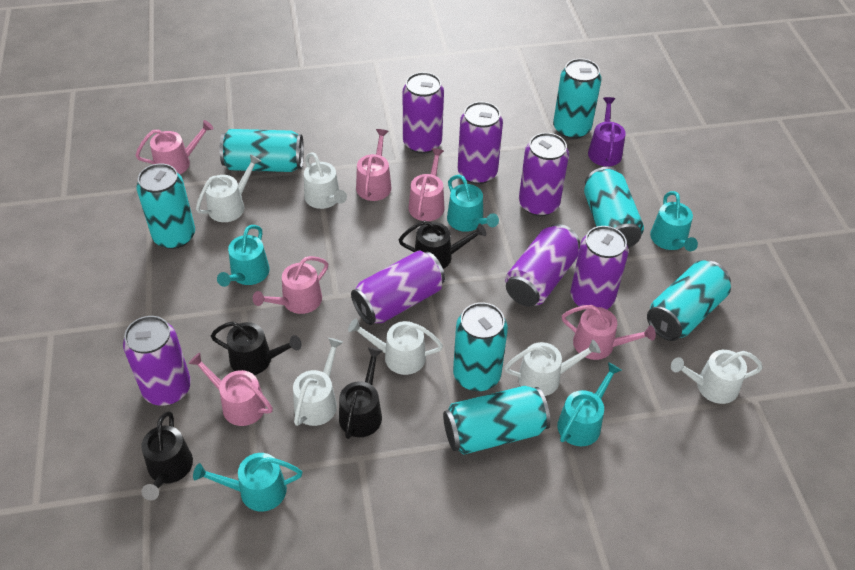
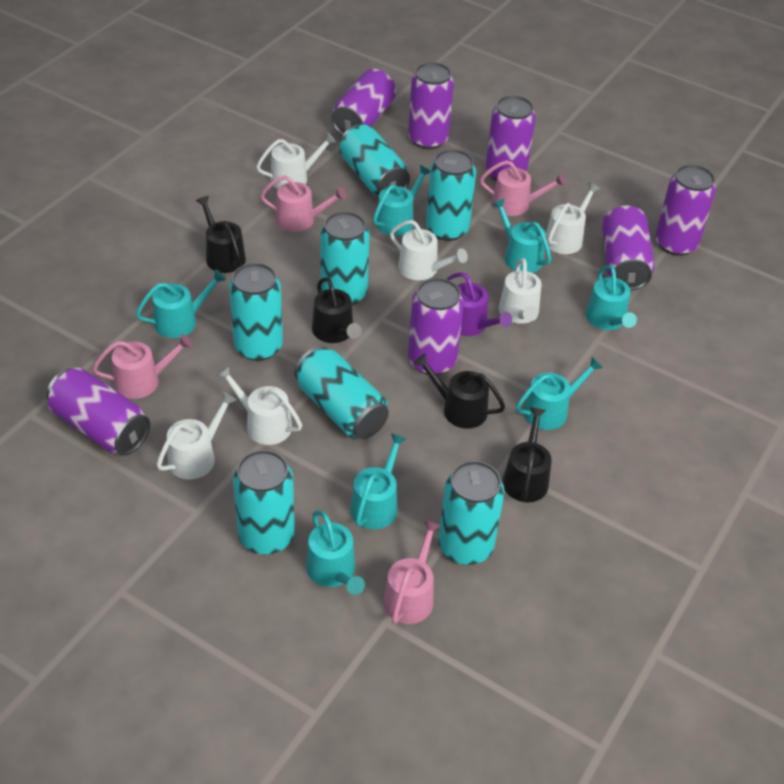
pink watering can: 6 -> 4
turquoise watering can: 5 -> 7

